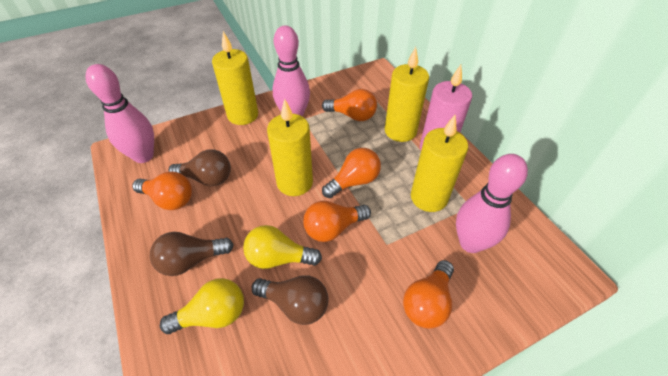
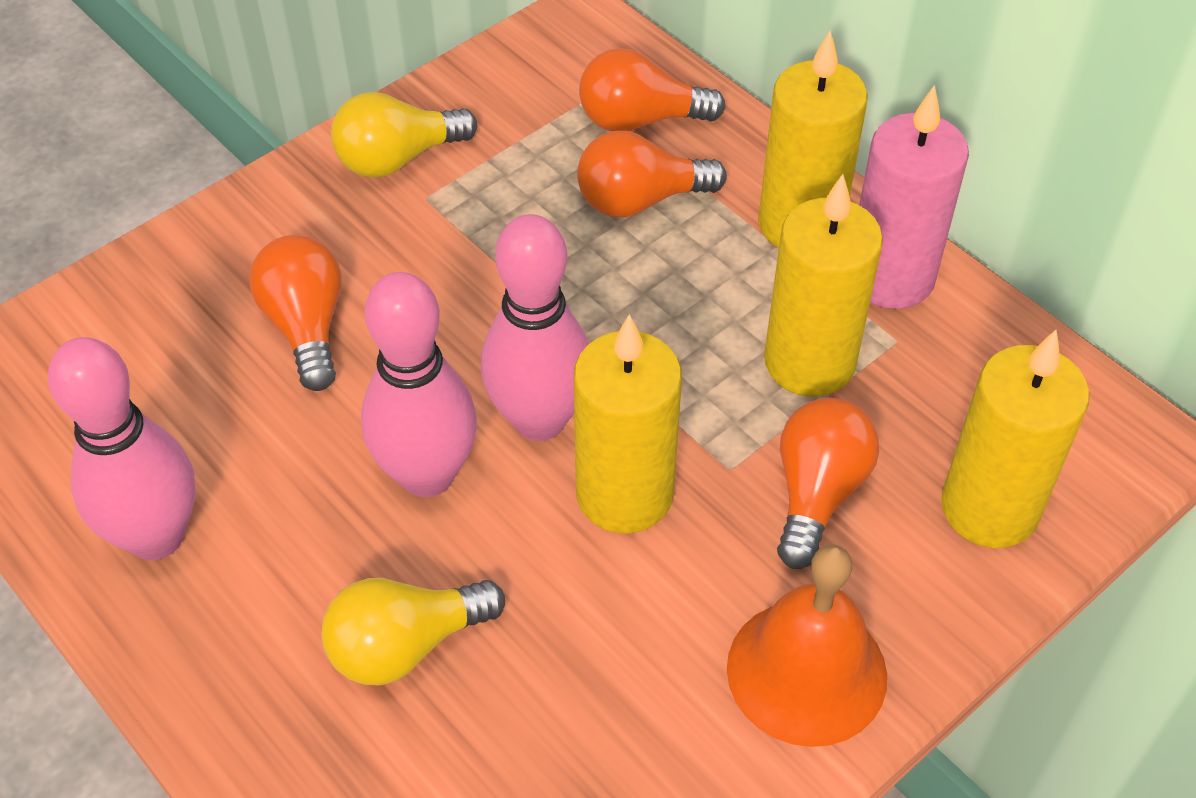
brown light bulb: 3 -> 0
orange bell: 0 -> 1
orange light bulb: 5 -> 4

